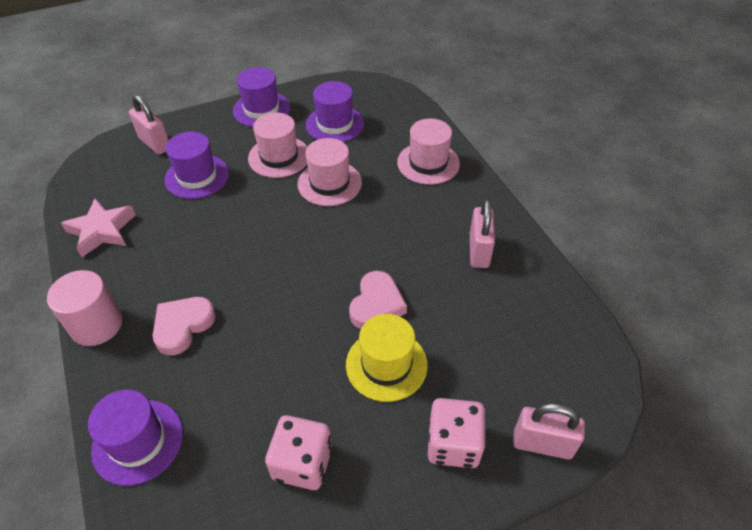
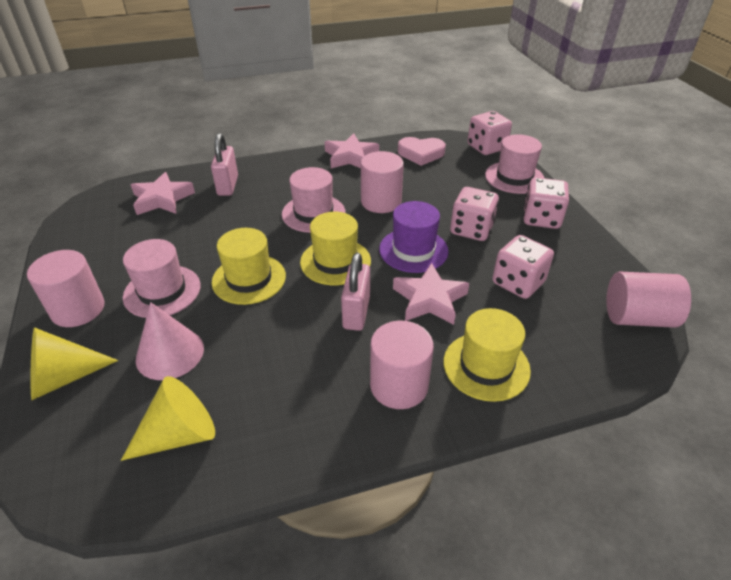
pink cone: 0 -> 1
pink cylinder: 1 -> 4
pink dice: 2 -> 4
pink heart: 2 -> 1
pink padlock: 3 -> 2
pink star: 1 -> 3
purple hat: 4 -> 1
yellow cone: 0 -> 2
yellow hat: 1 -> 3

